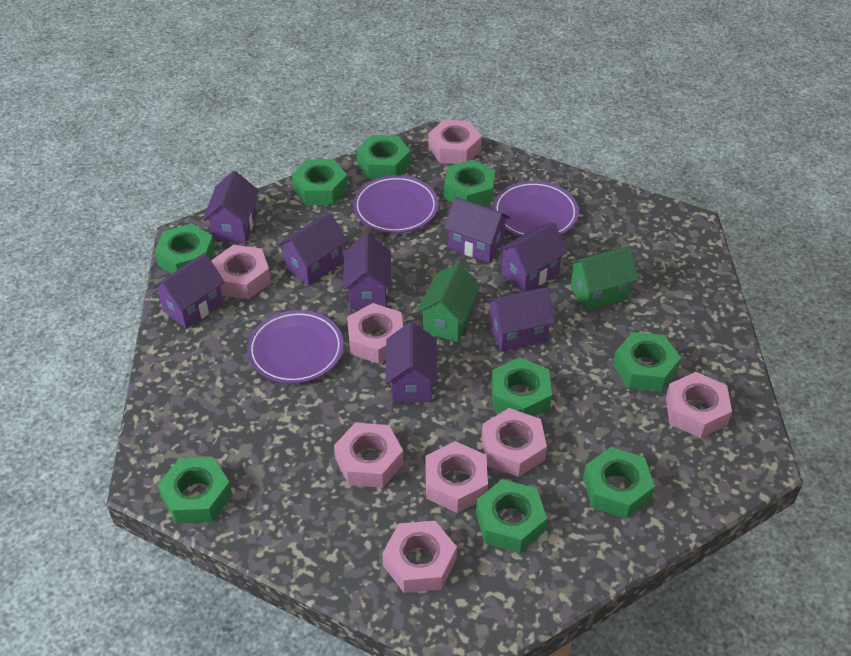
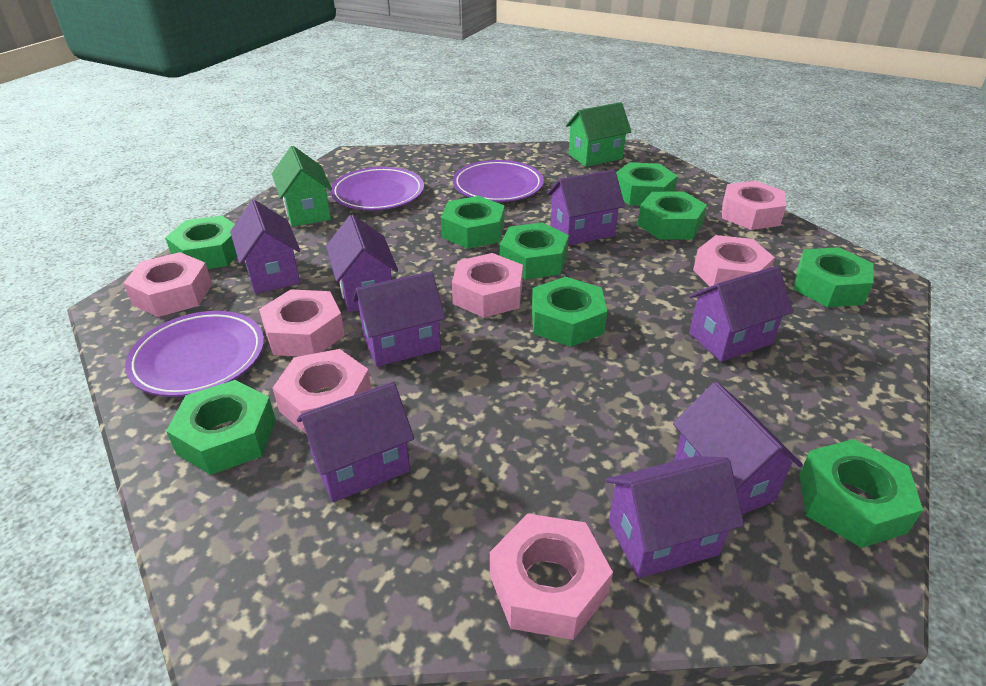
pink nut: 8 -> 7

